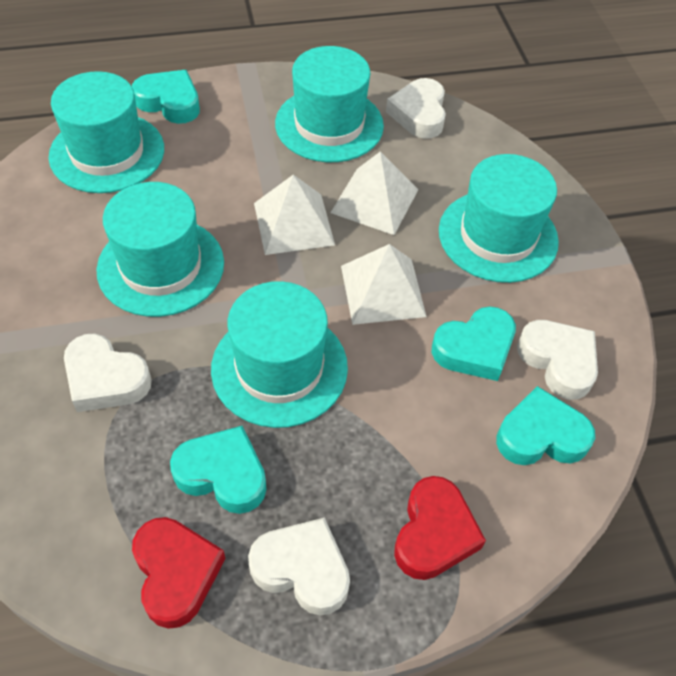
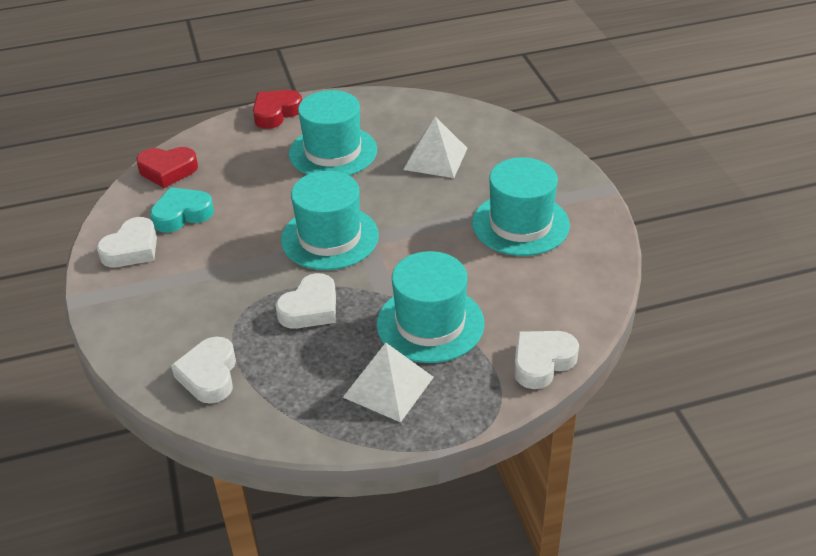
turquoise hat: 5 -> 4
turquoise heart: 4 -> 1
white pyramid: 3 -> 2

